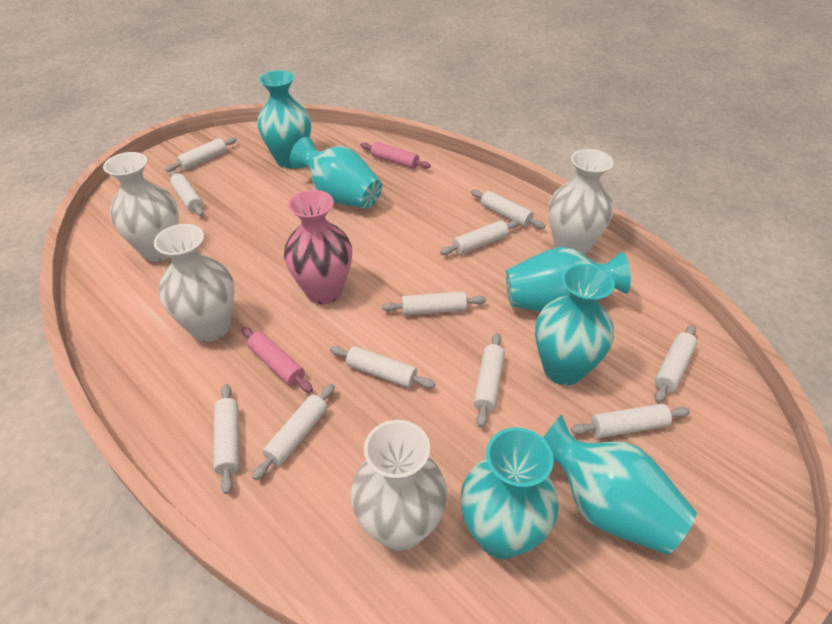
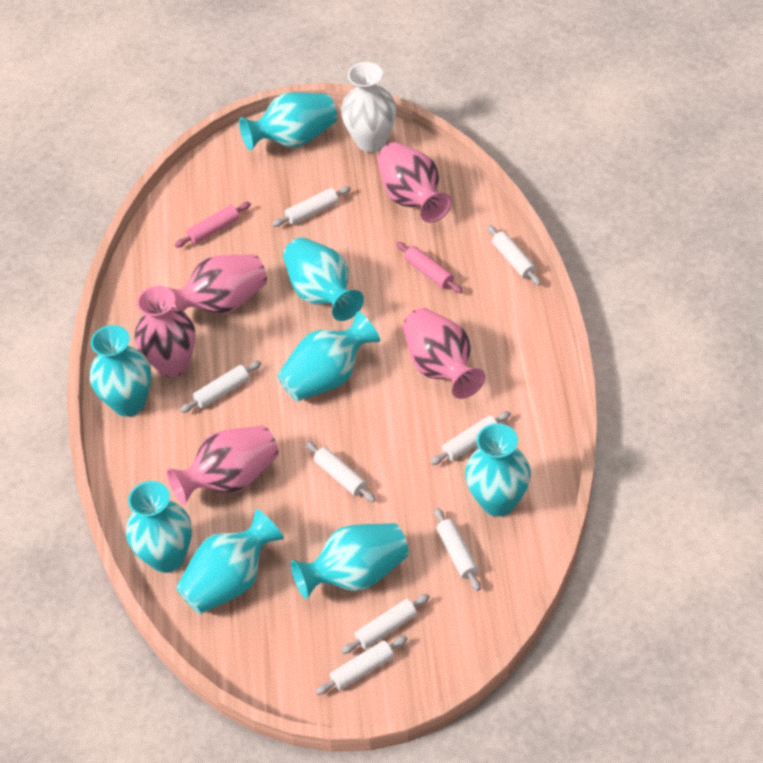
pink vase: 1 -> 5
turquoise vase: 6 -> 8
white rolling pin: 11 -> 8
white vase: 4 -> 1

